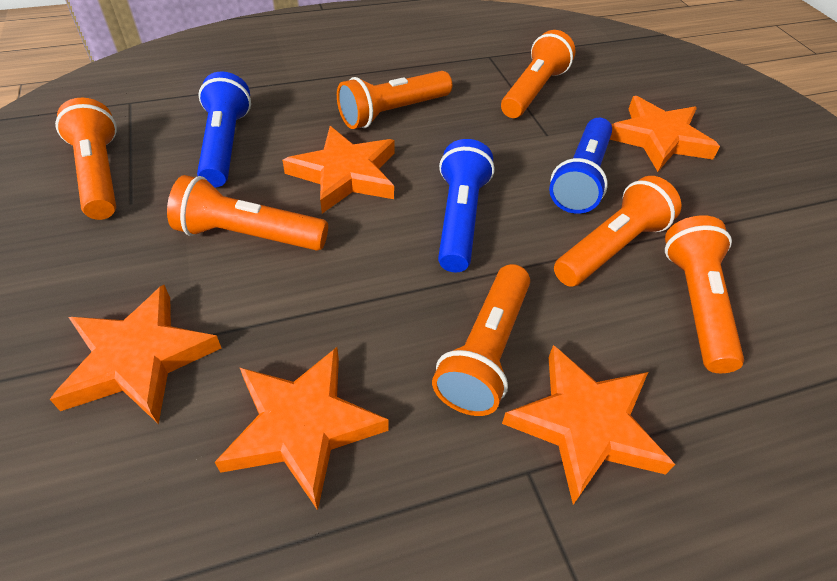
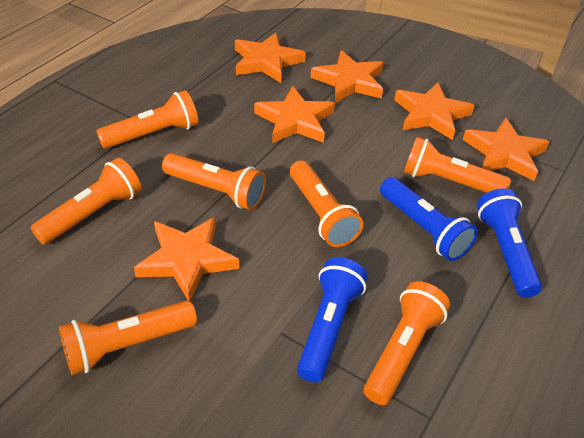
orange star: 5 -> 6

